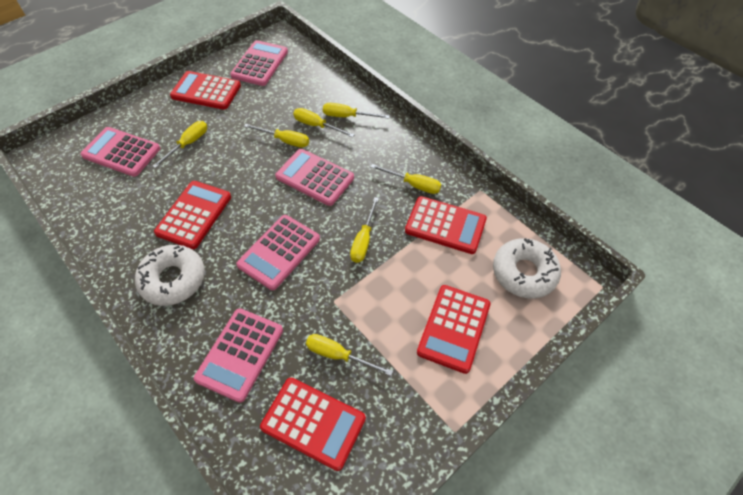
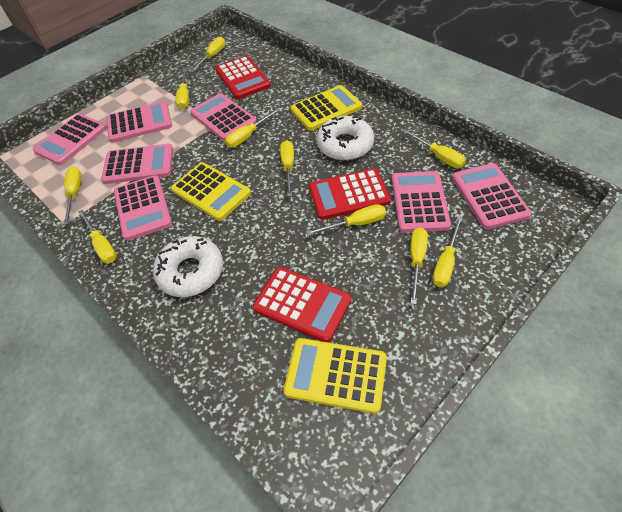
pink calculator: 5 -> 7
red calculator: 5 -> 3
yellow calculator: 0 -> 3
yellow screwdriver: 7 -> 10

